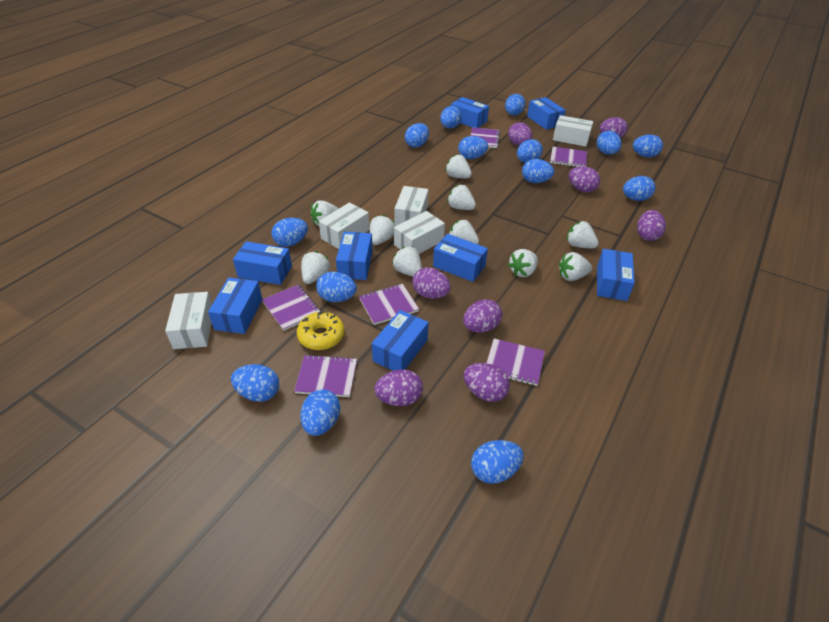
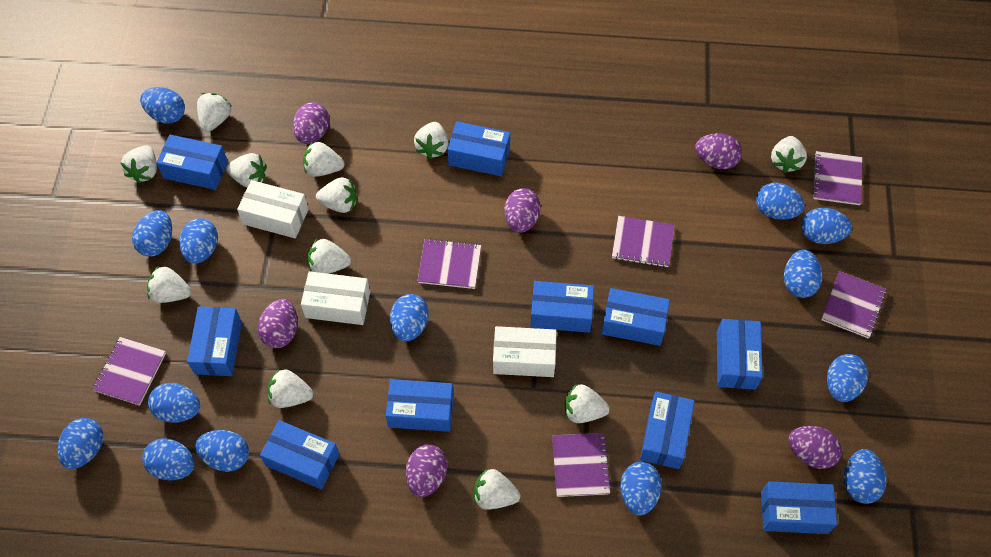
blue box: 8 -> 10
purple egg: 8 -> 6
white box: 5 -> 3
white strawberry: 10 -> 12
yellow donut: 1 -> 0

